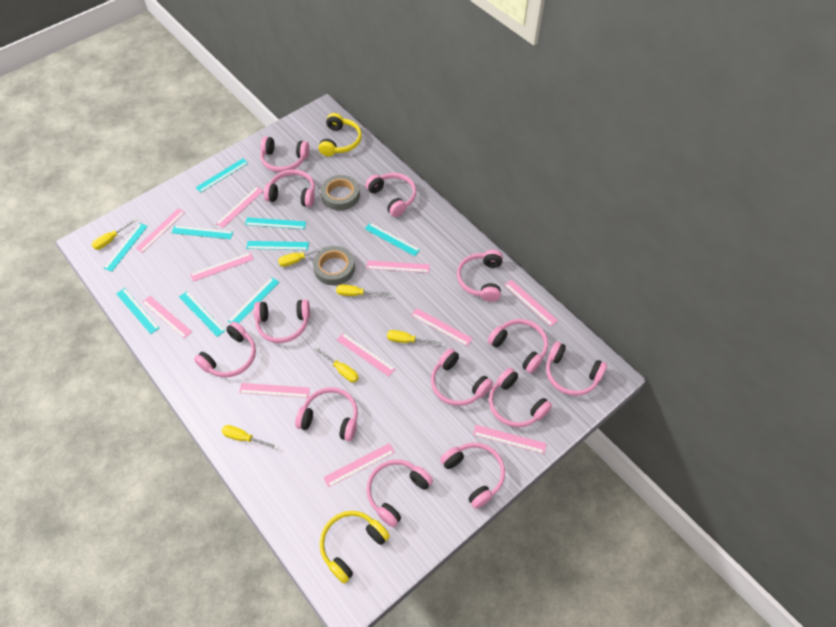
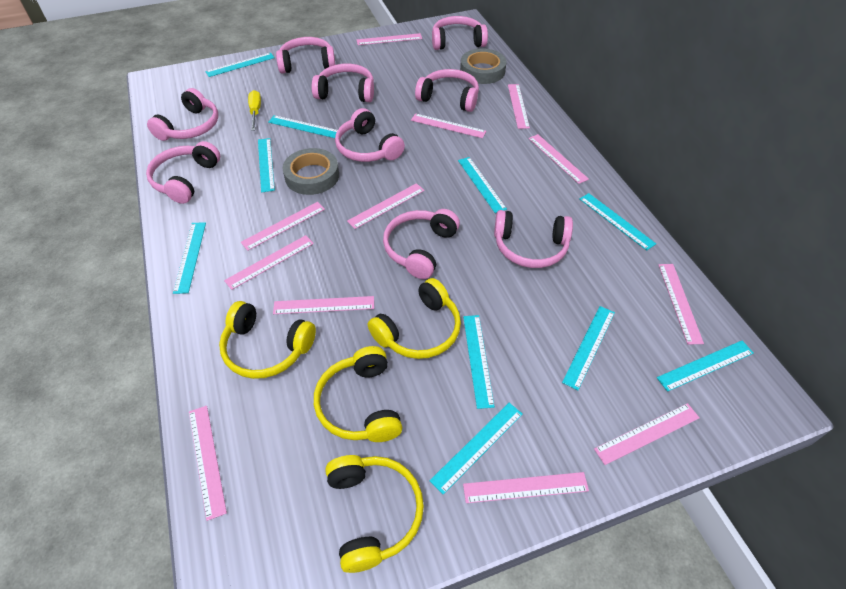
pink headphones: 13 -> 9
pink ruler: 11 -> 12
turquoise ruler: 9 -> 10
yellow headphones: 2 -> 4
yellow screwdriver: 6 -> 1

